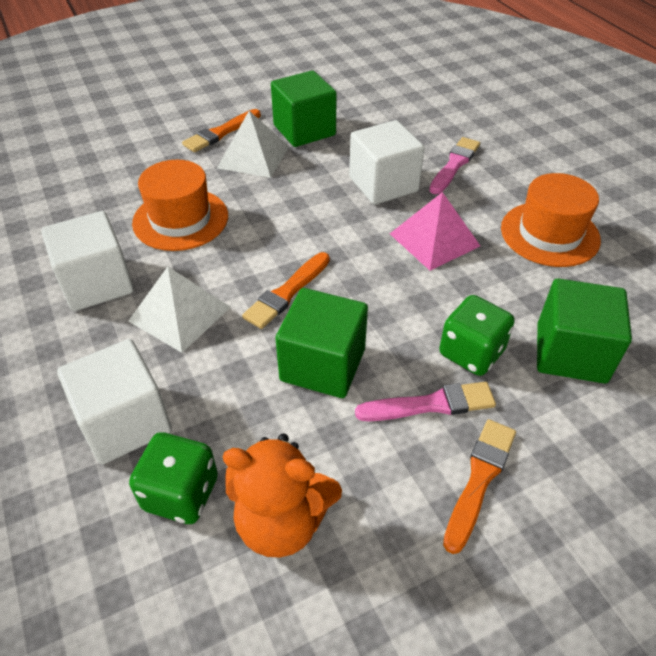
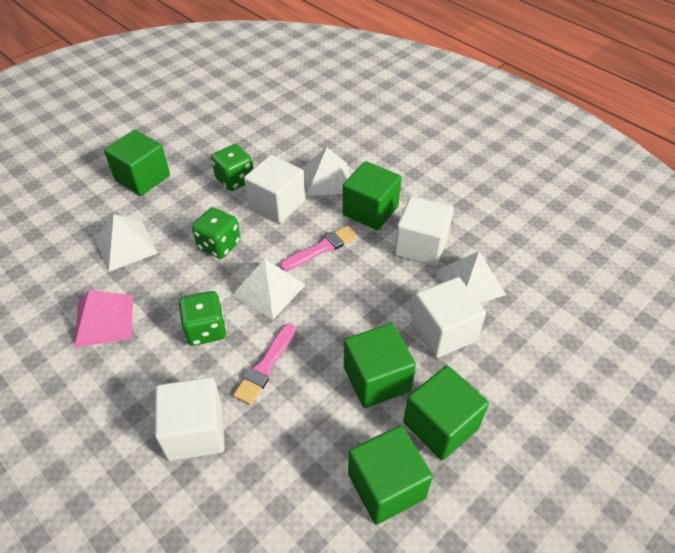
green cube: 3 -> 5
green dice: 2 -> 3
orange brush: 3 -> 0
orange hat: 2 -> 0
orange teddy bear: 1 -> 0
white cube: 3 -> 4
white pyramid: 2 -> 4

